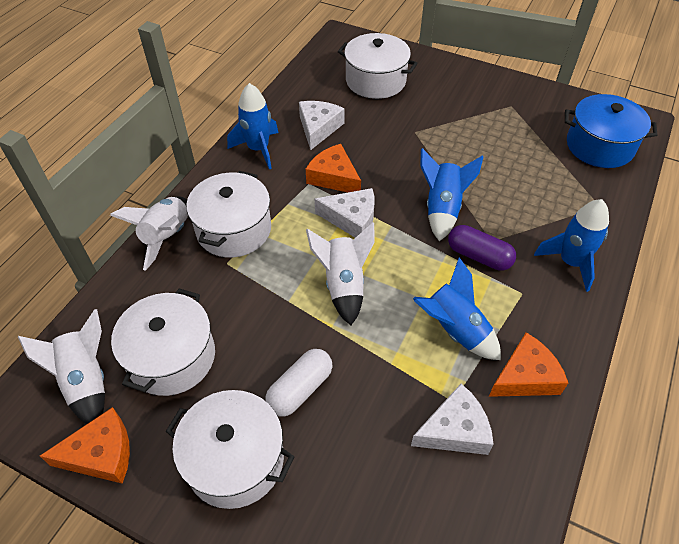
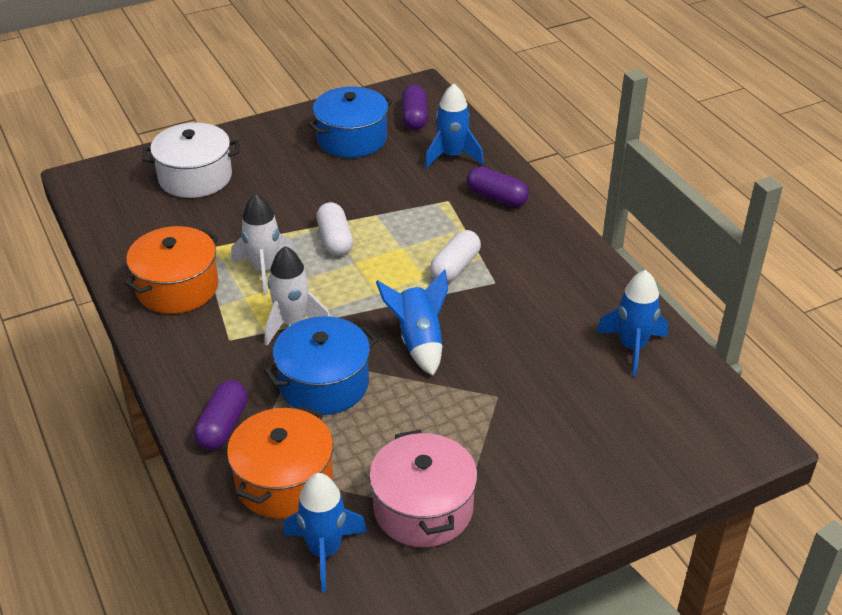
blue pot: 1 -> 2
orange cheese: 3 -> 0
orange pot: 0 -> 2
pink pot: 0 -> 1
purple capsule: 1 -> 3
white capsule: 1 -> 2
white cheese: 3 -> 0
white pot: 4 -> 1
white rocket: 3 -> 2

